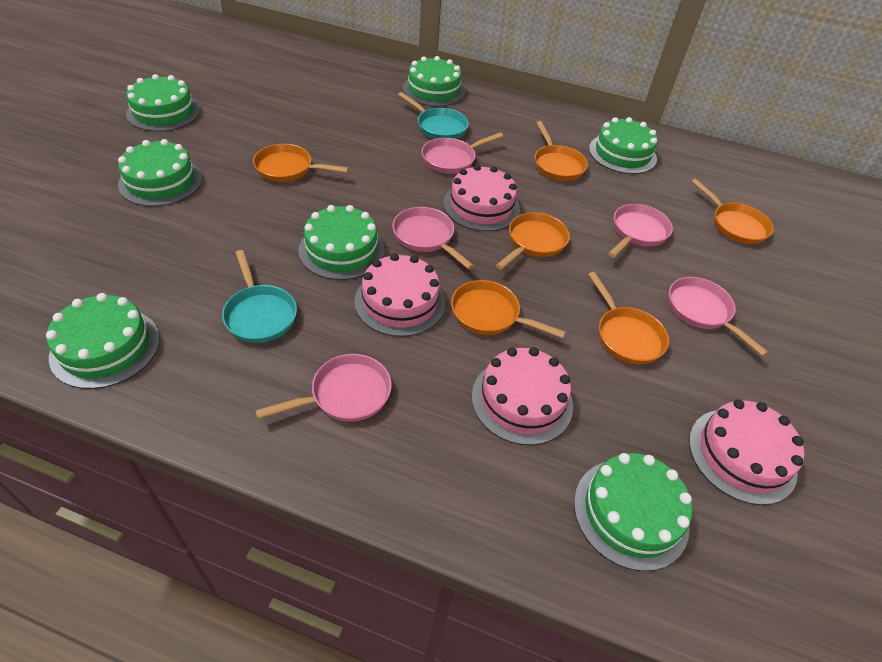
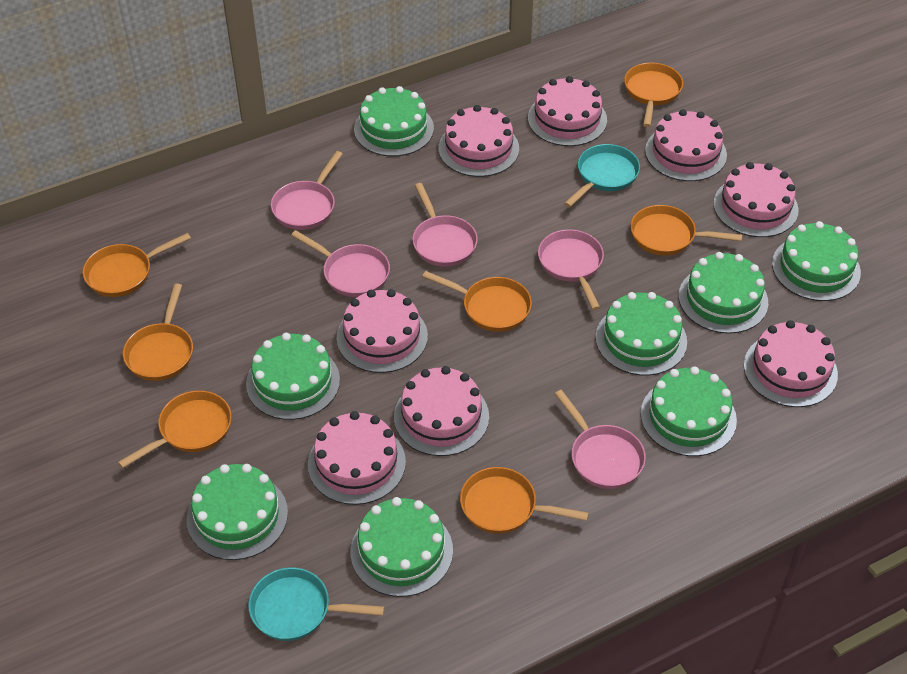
green cake: 7 -> 8
orange pan: 6 -> 7
pink cake: 4 -> 8

